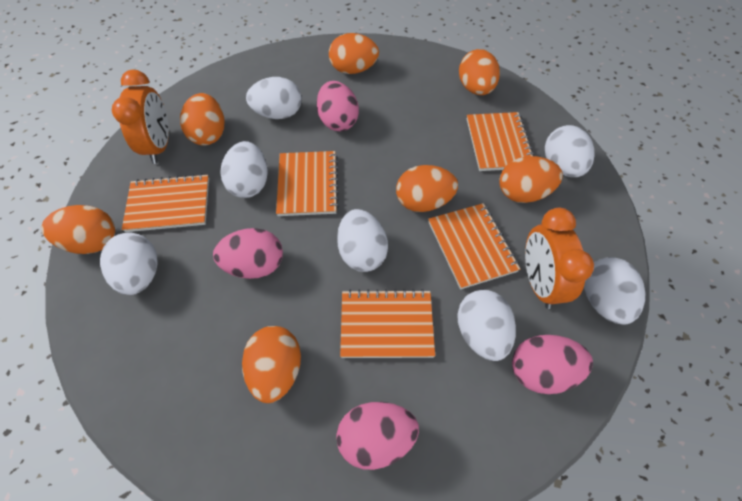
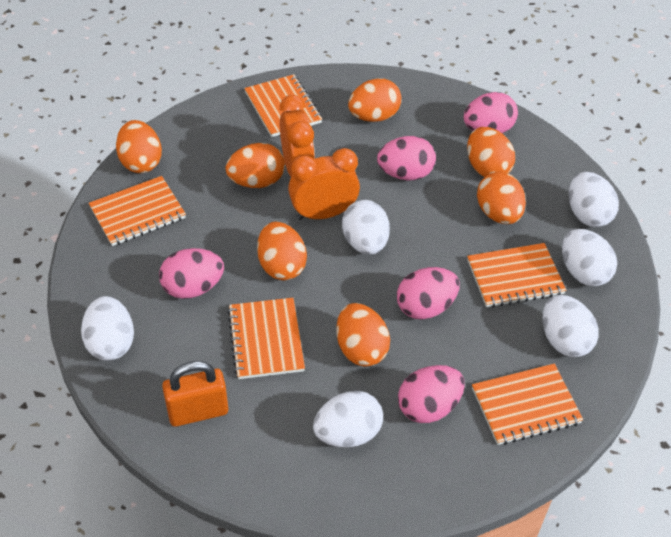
orange padlock: 0 -> 1
pink egg: 4 -> 5
white egg: 7 -> 6

